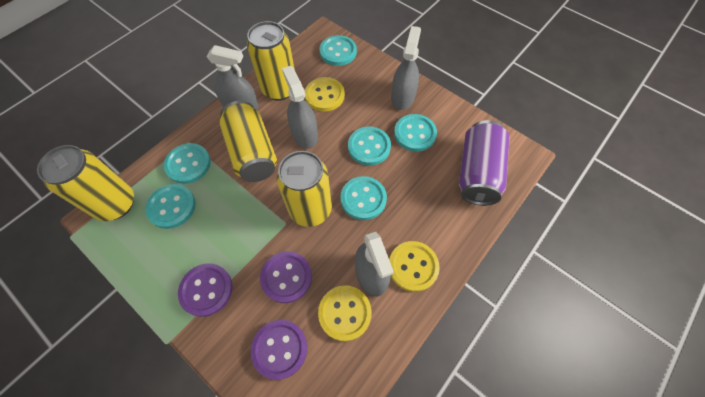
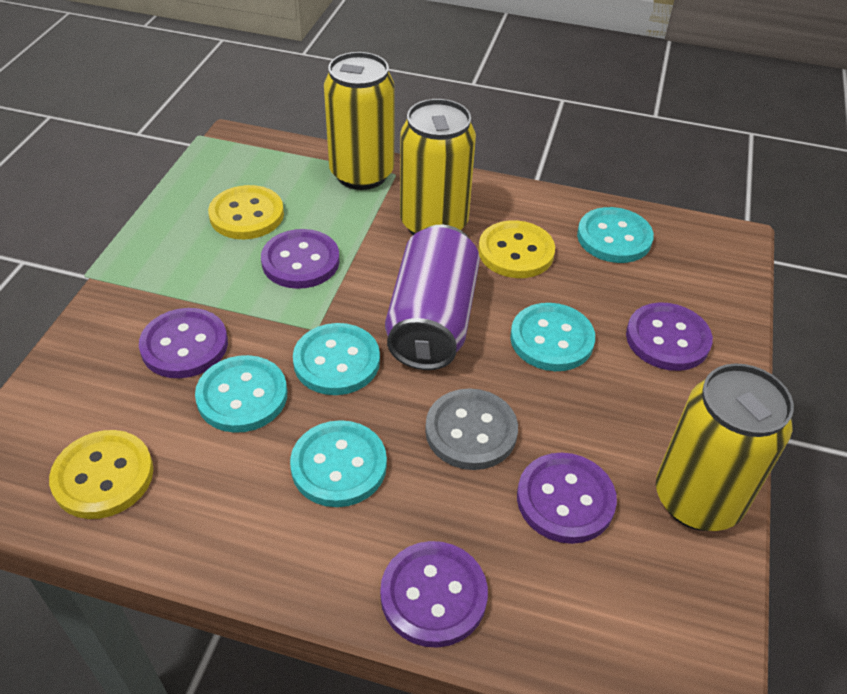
grey button: 0 -> 1
grey spray bottle: 4 -> 0
purple button: 3 -> 5
turquoise button: 6 -> 5
yellow can: 4 -> 3

